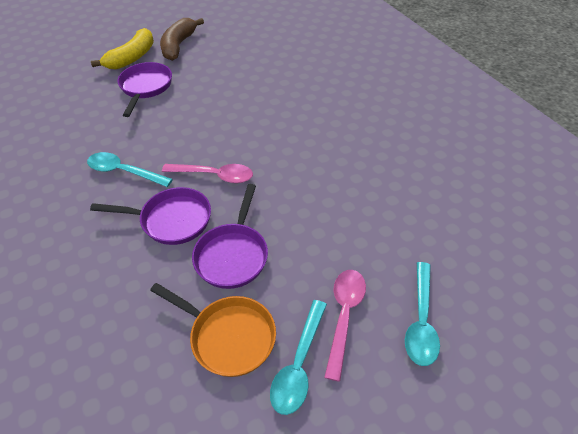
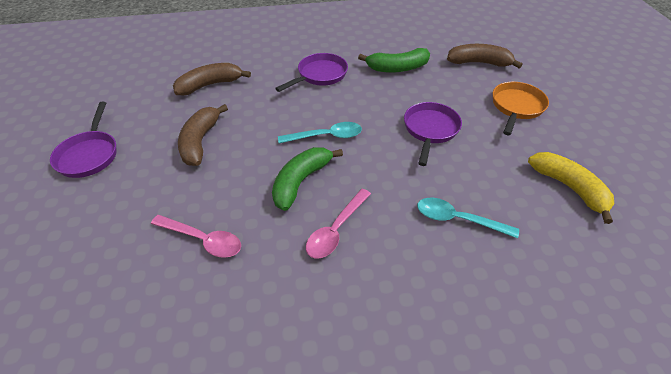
brown banana: 1 -> 3
green banana: 0 -> 2
turquoise spoon: 3 -> 2

